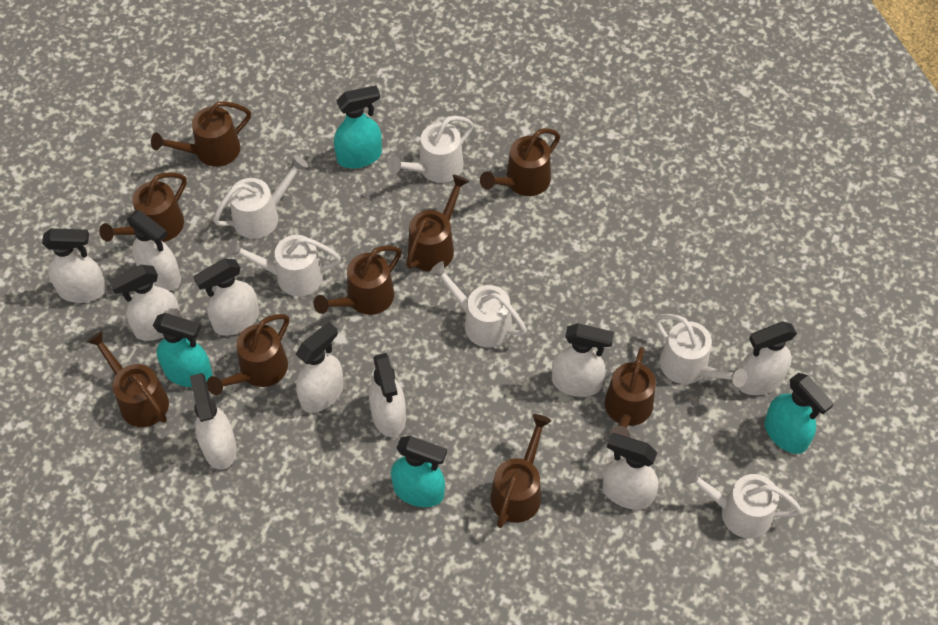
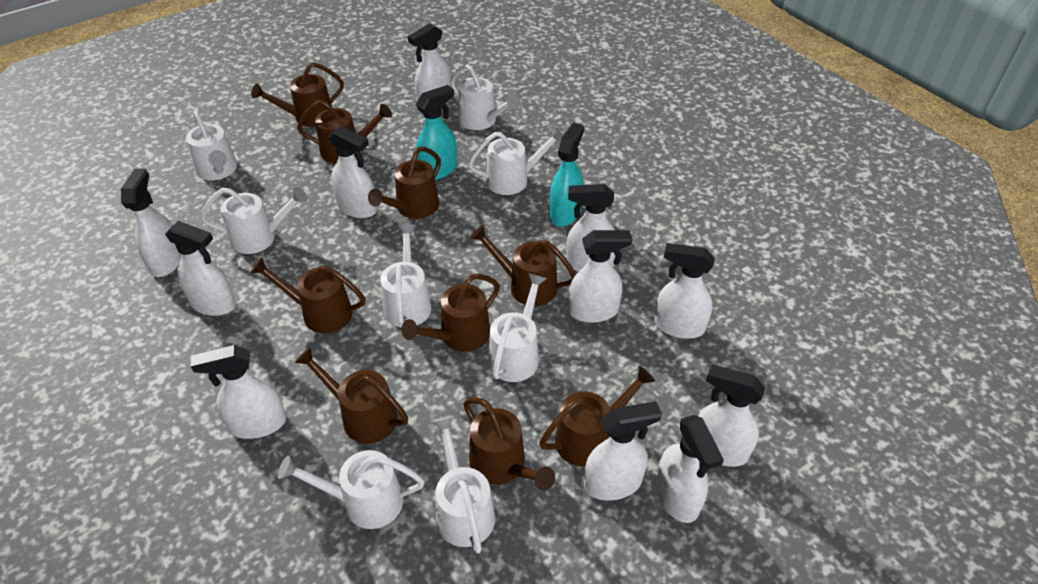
turquoise spray bottle: 4 -> 2
white spray bottle: 10 -> 11
white watering can: 6 -> 8

